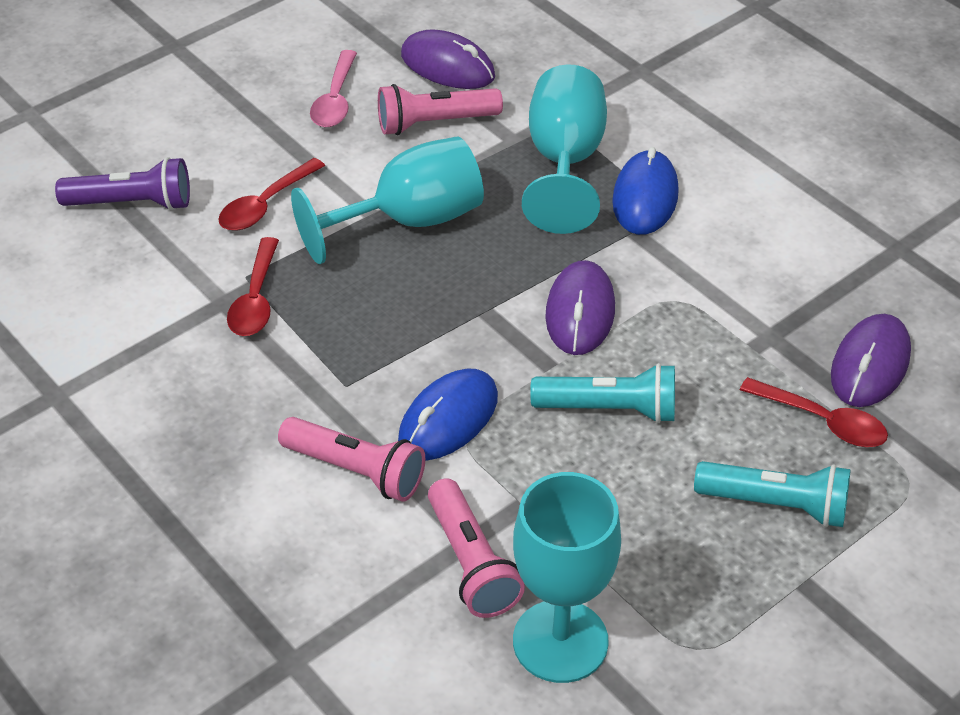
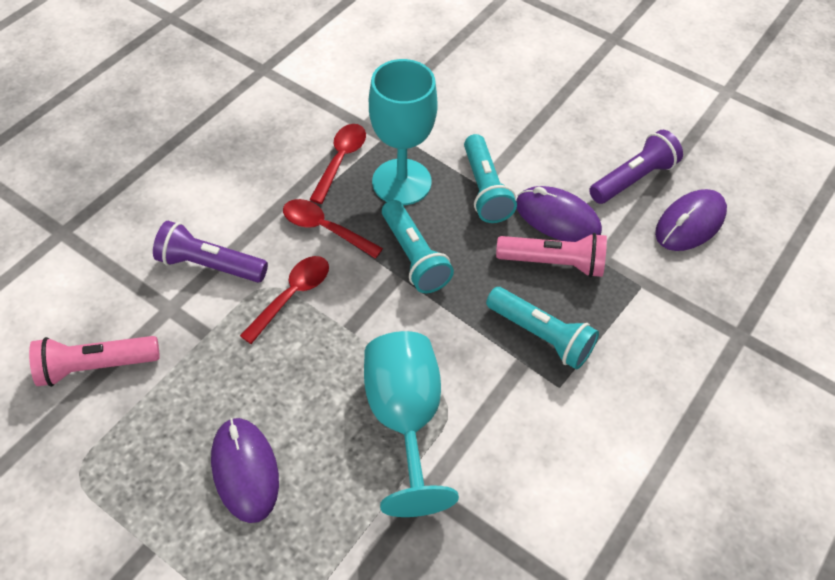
blue mouse: 2 -> 0
pink flashlight: 3 -> 2
pink spoon: 1 -> 0
purple flashlight: 1 -> 2
turquoise flashlight: 2 -> 3
turquoise goblet: 3 -> 2

